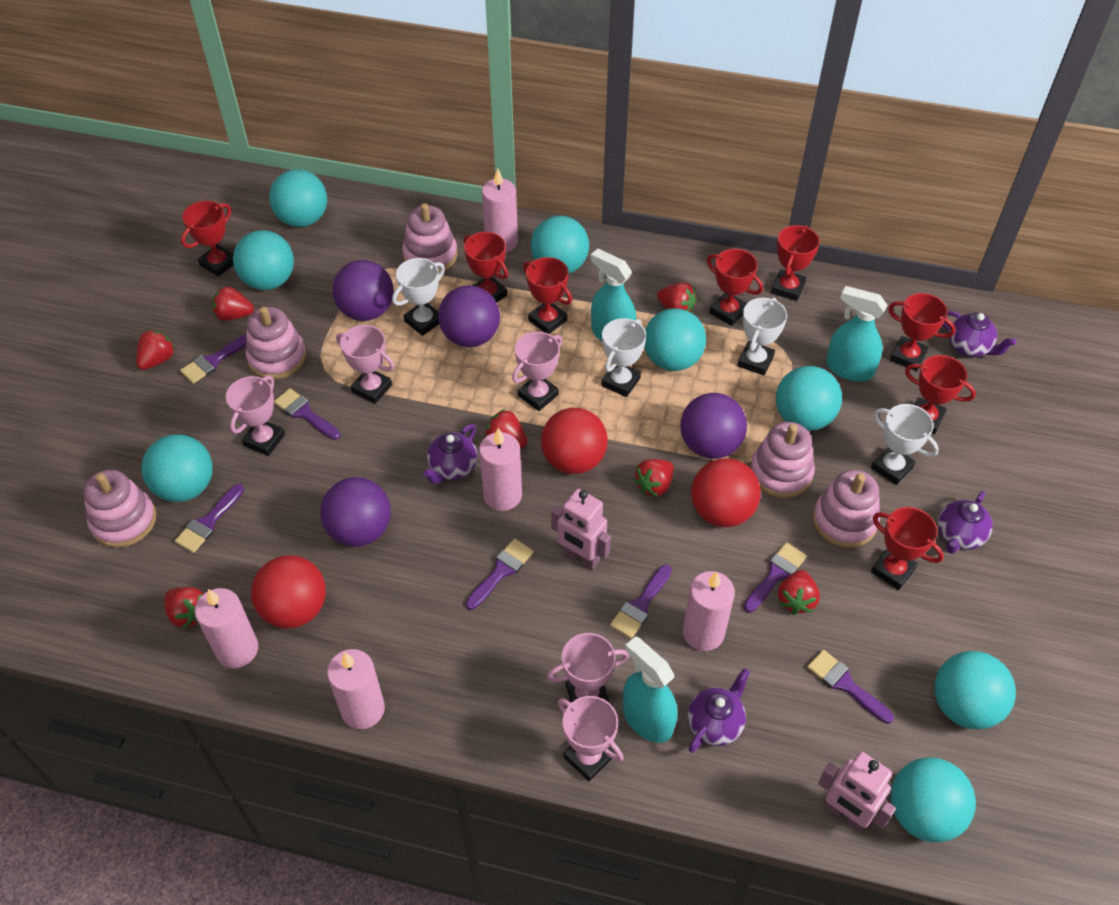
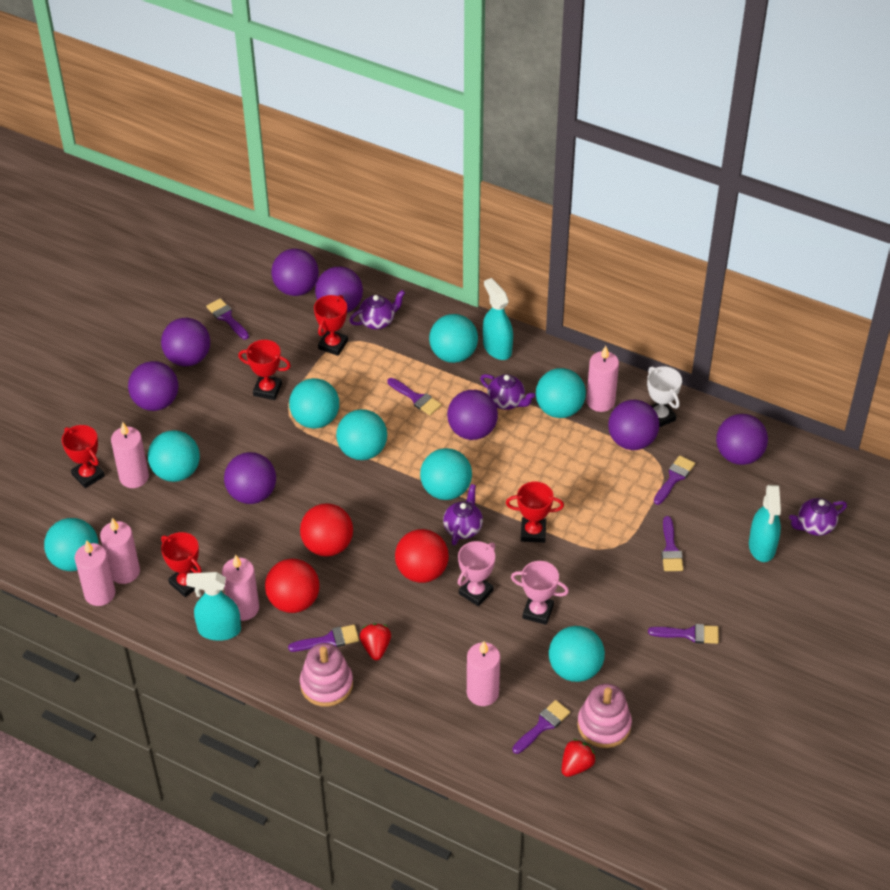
pink candle: 5 -> 6
pink robot: 2 -> 0
pink stacking toy: 5 -> 2
pink trophy: 5 -> 2
purple ball: 4 -> 8
red strawberry: 7 -> 2
red trophy: 8 -> 5
white trophy: 4 -> 1

